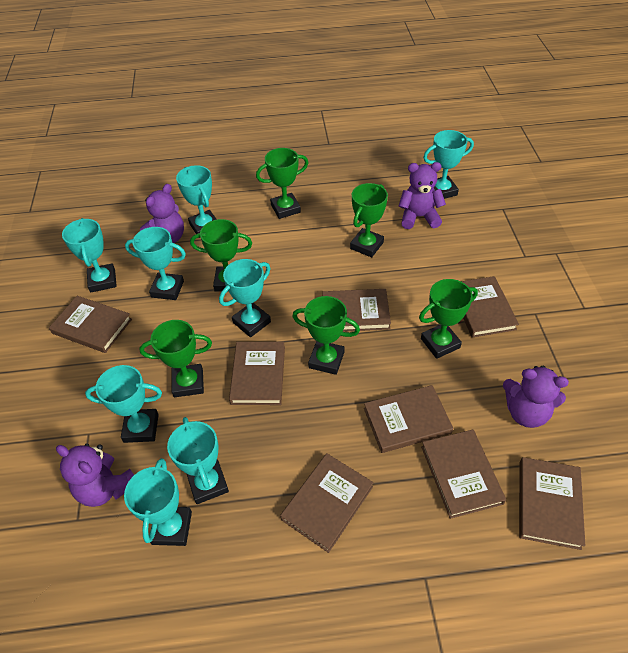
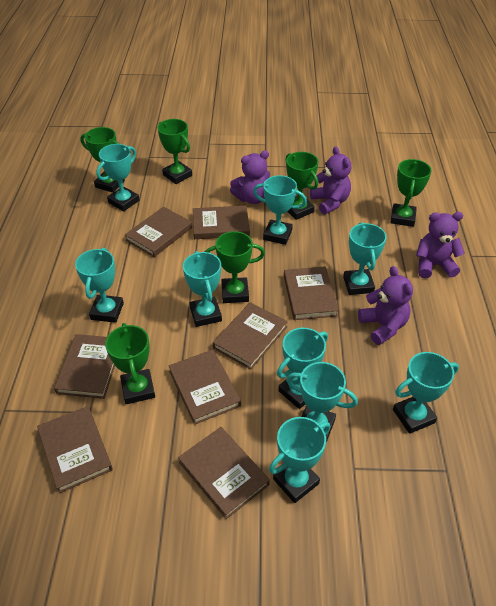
turquoise trophy: 8 -> 9

